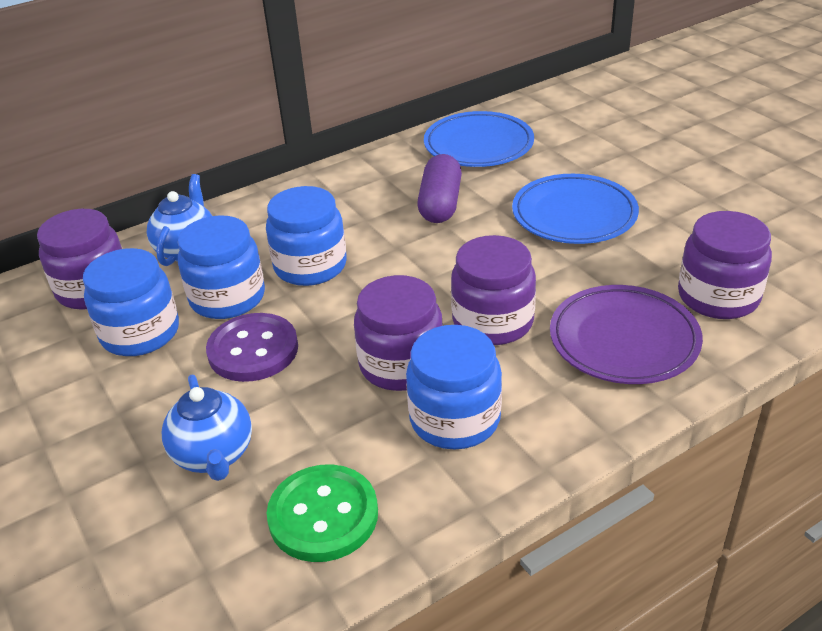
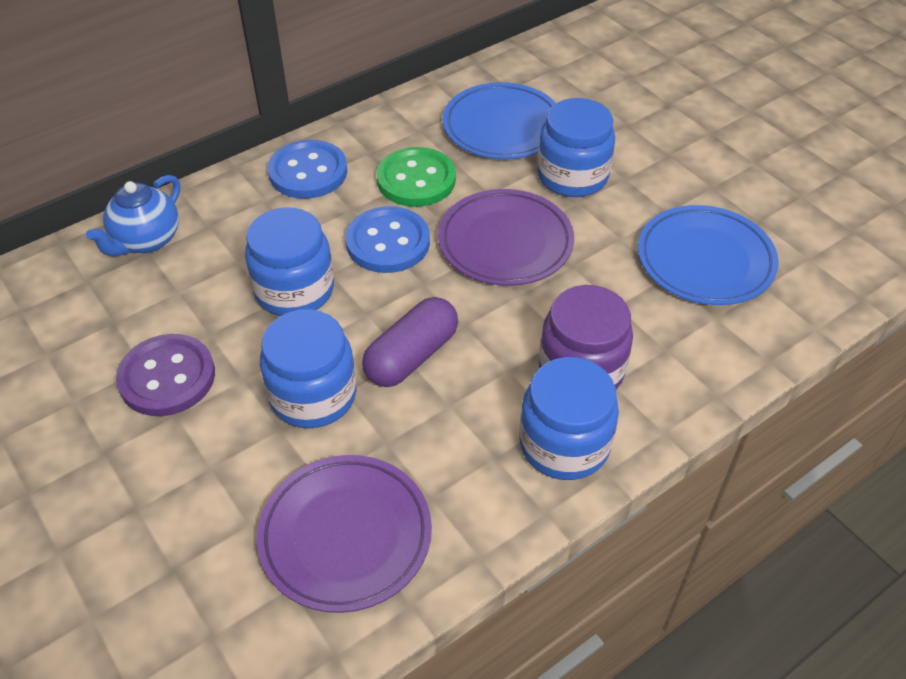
blue button: 0 -> 2
blue teapot: 2 -> 1
purple jar: 4 -> 1
purple plate: 1 -> 2

